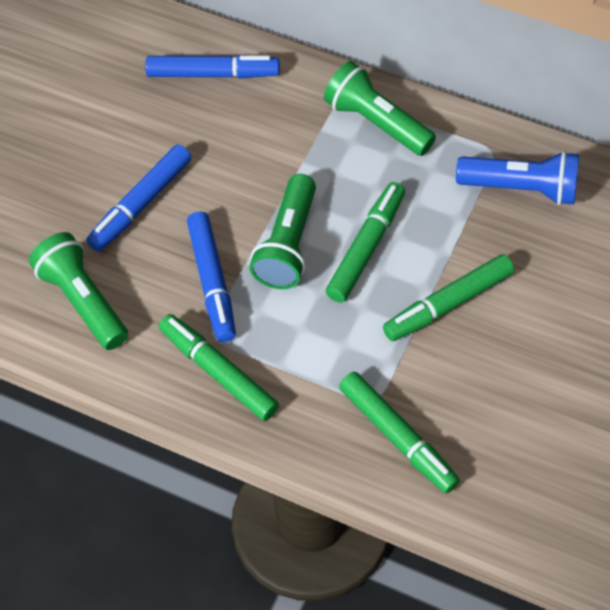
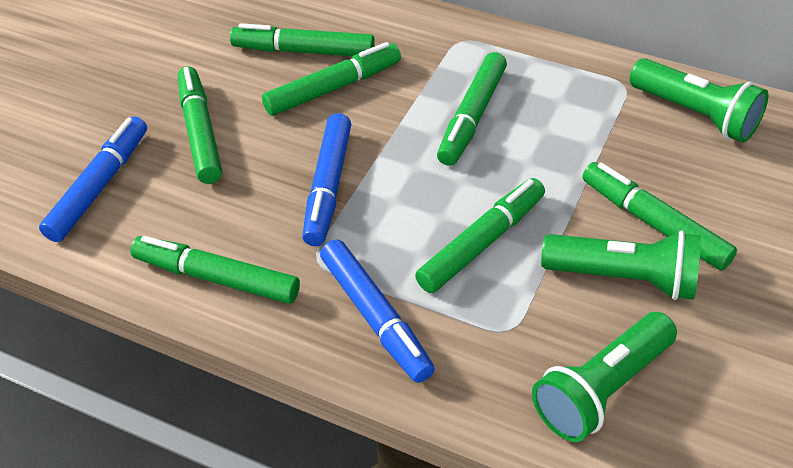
blue flashlight: 1 -> 0
green marker: 4 -> 7

